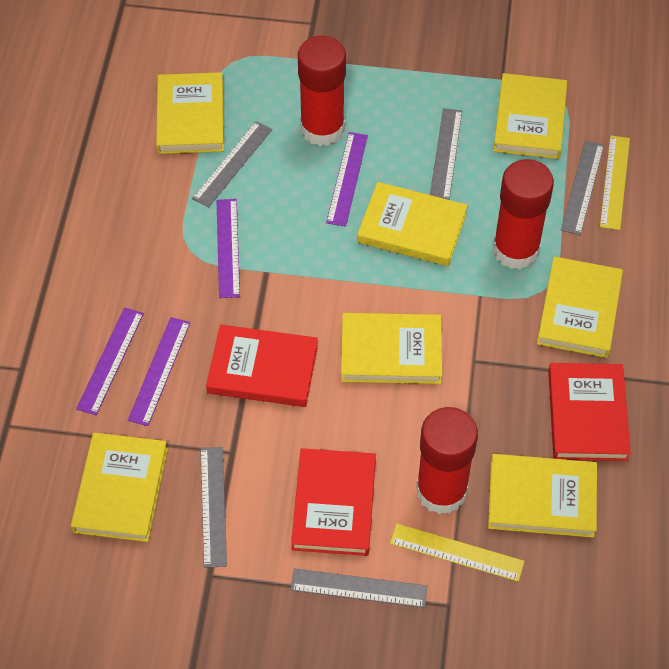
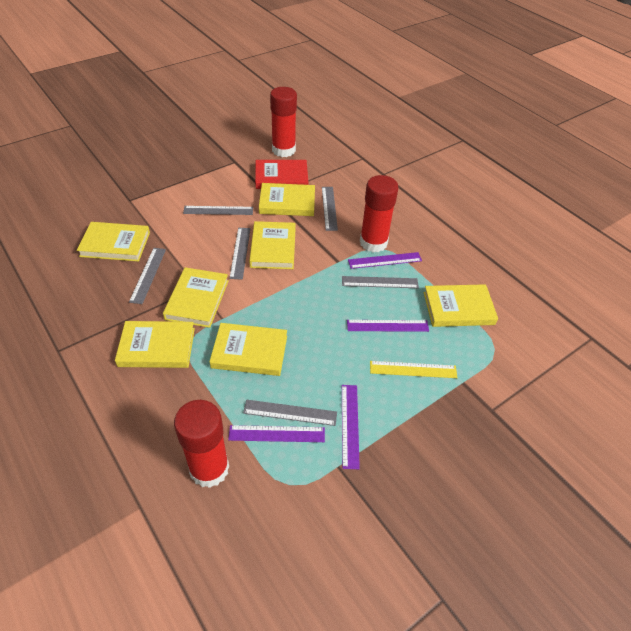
grey ruler: 5 -> 6
red book: 3 -> 1
yellow ruler: 2 -> 1

